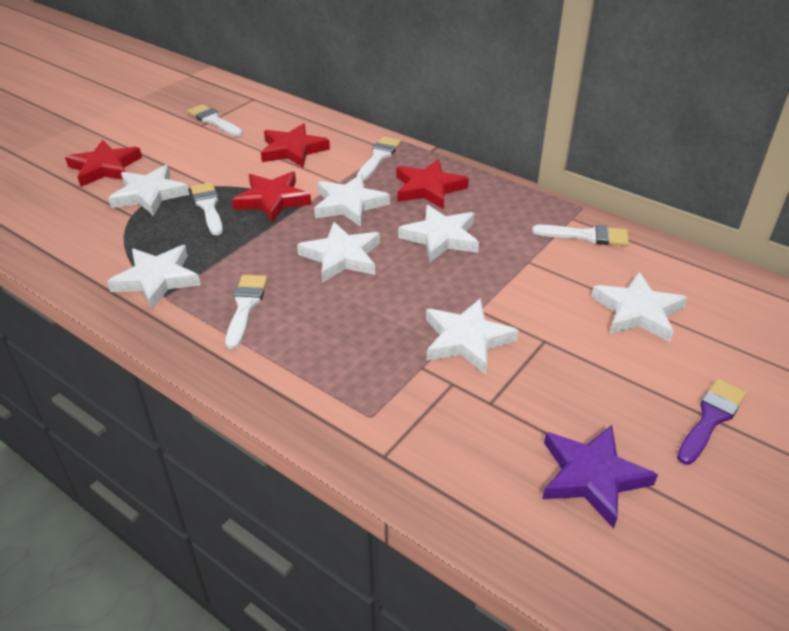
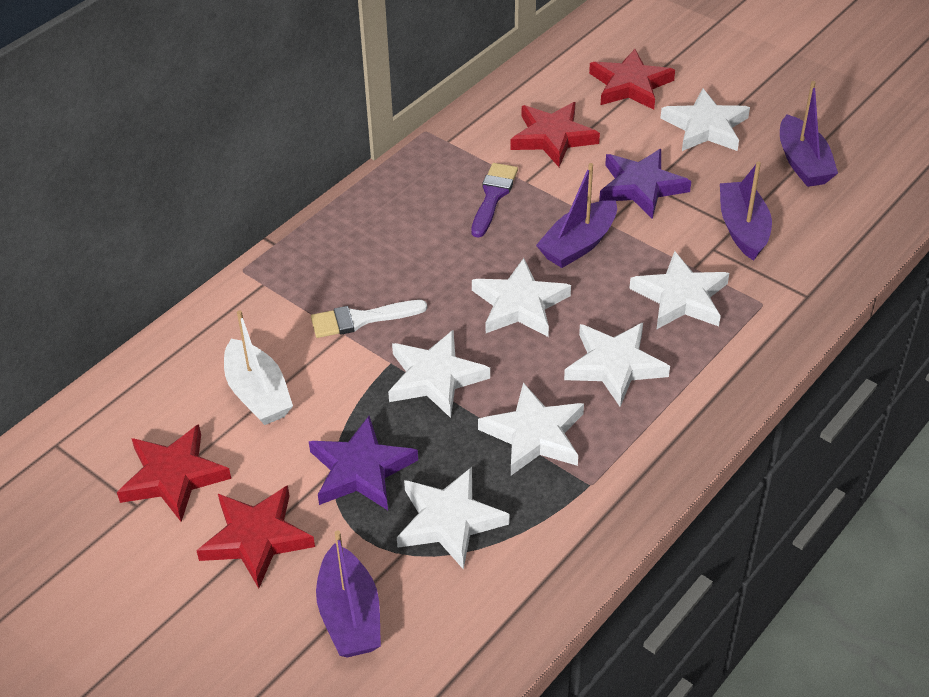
purple boat: 0 -> 4
purple star: 1 -> 2
white boat: 0 -> 1
white brush: 5 -> 1

